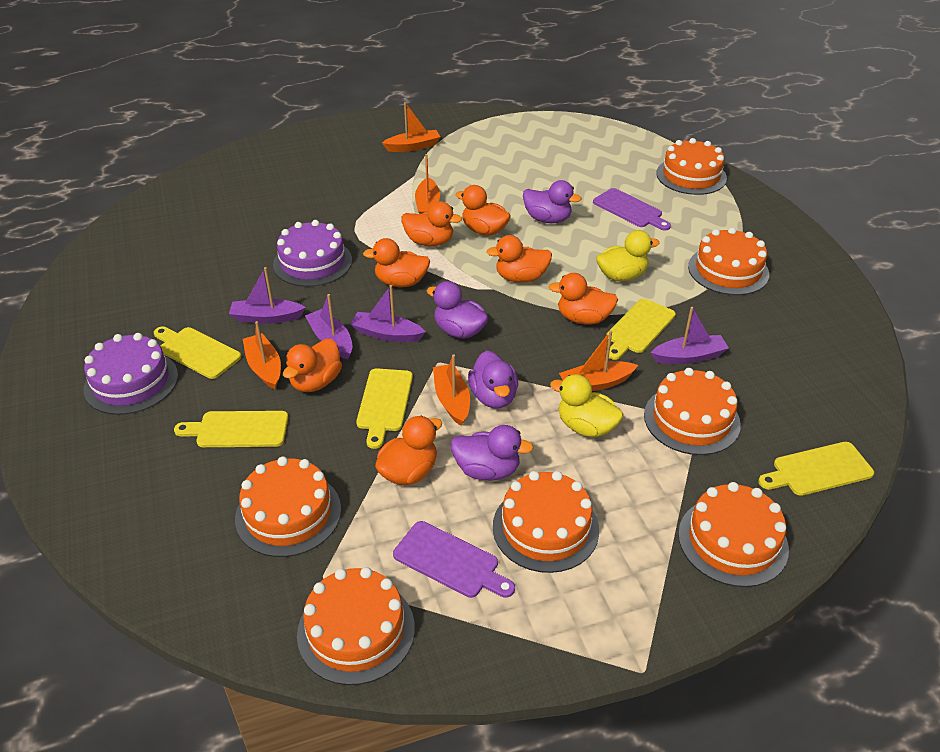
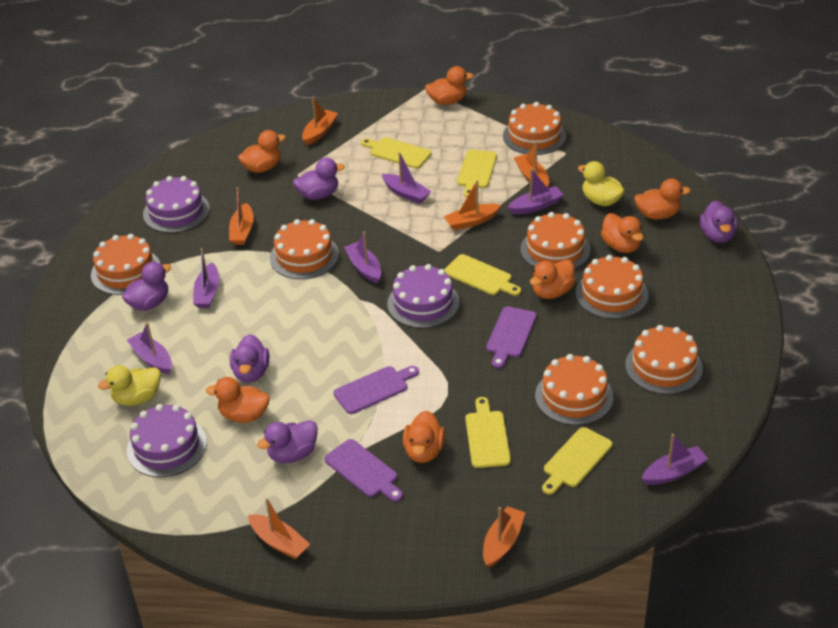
orange boat: 5 -> 6
purple boat: 4 -> 6
purple cake: 2 -> 3
purple cutting board: 2 -> 3
purple duck: 4 -> 5

